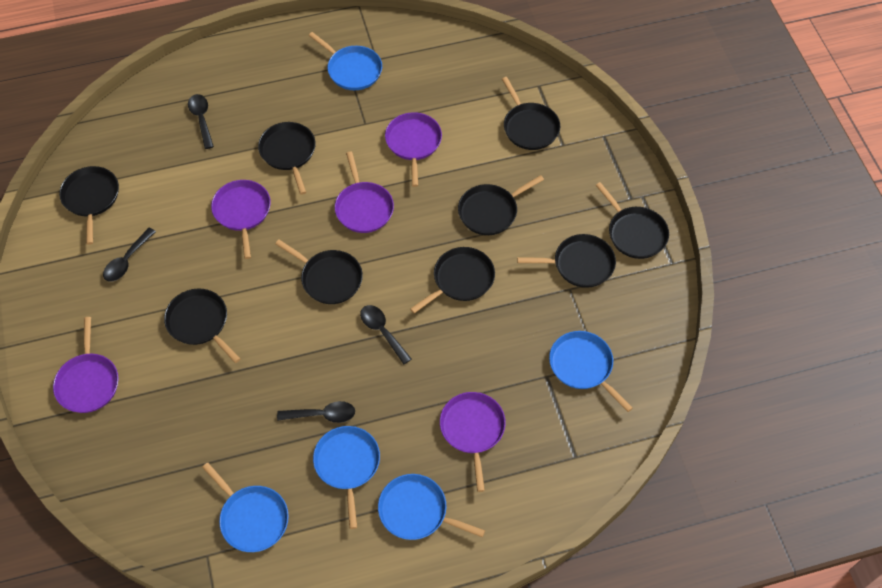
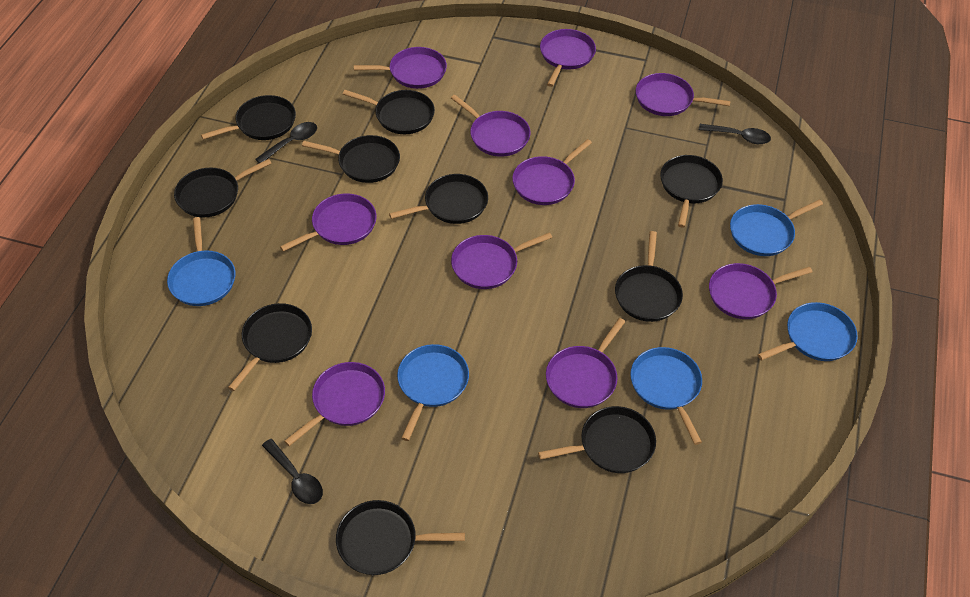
black pan: 9 -> 10
black spoon: 4 -> 3
purple pan: 5 -> 10

